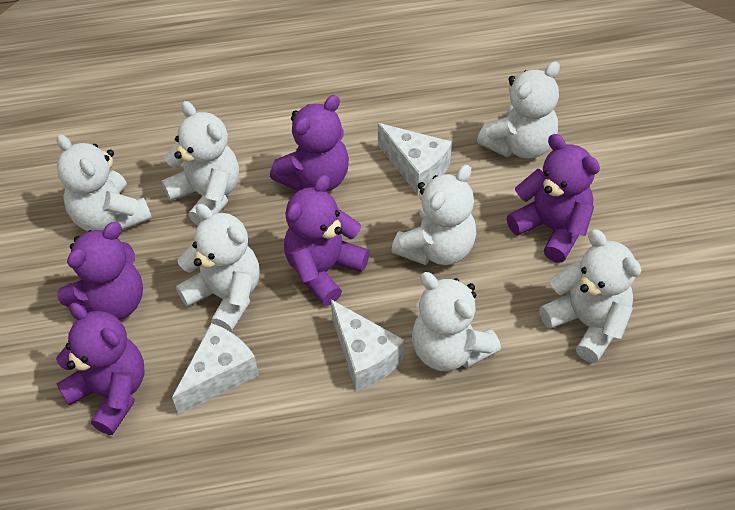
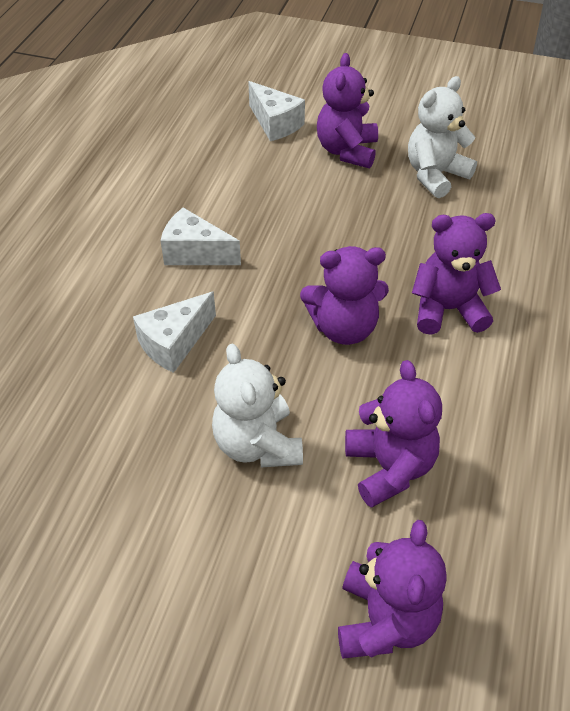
white teddy bear: 7 -> 2

